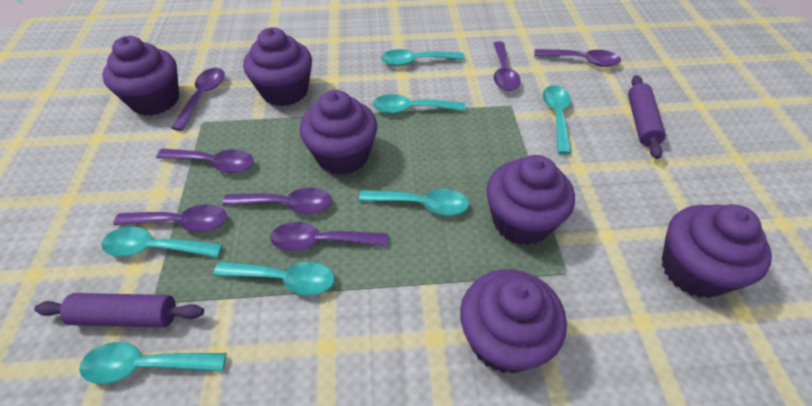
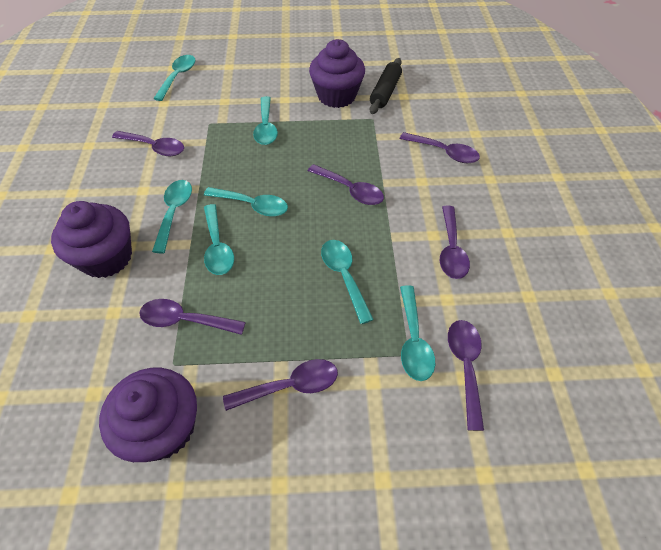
black rolling pin: 0 -> 1
purple cupcake: 6 -> 3
purple rolling pin: 2 -> 0

